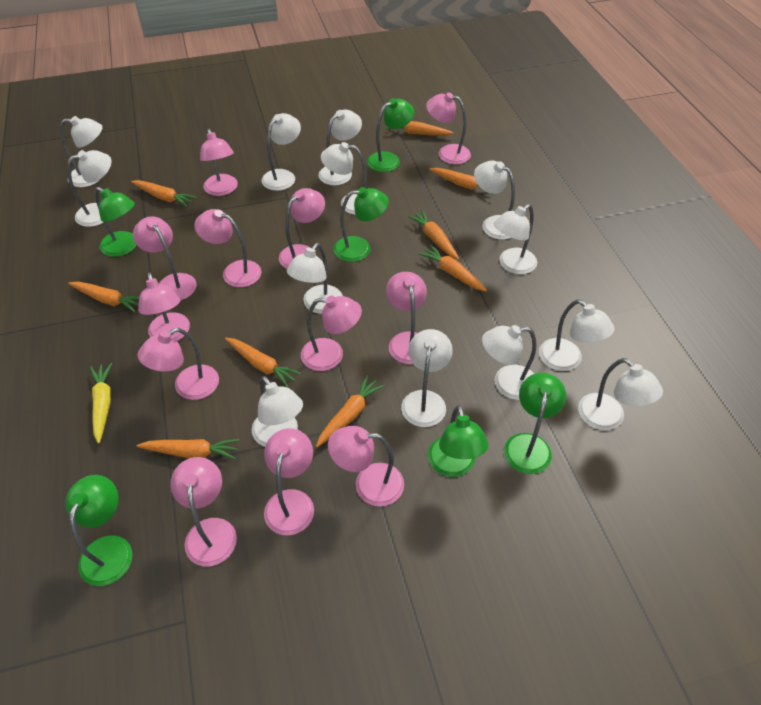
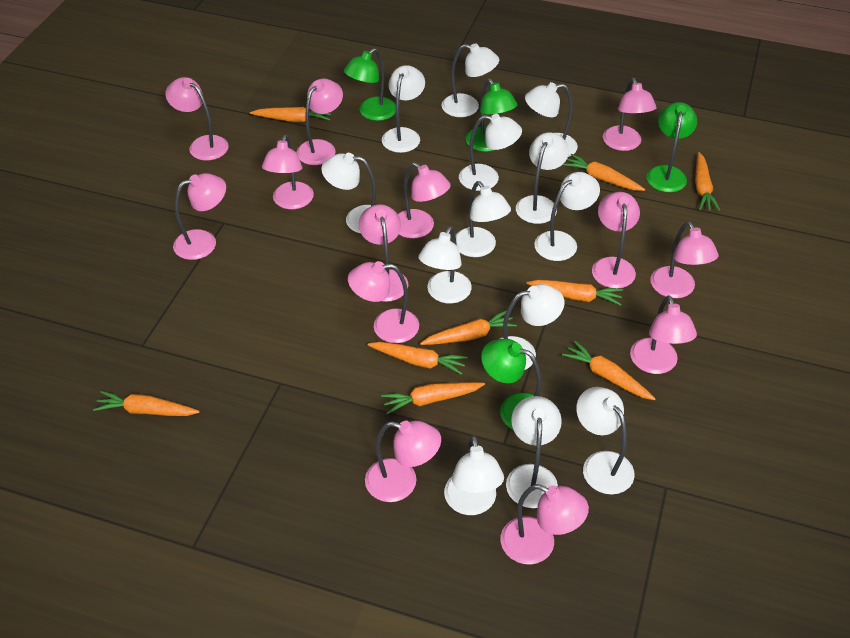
green lamp: 6 -> 4
pink lamp: 12 -> 13
yellow carrot: 1 -> 0

